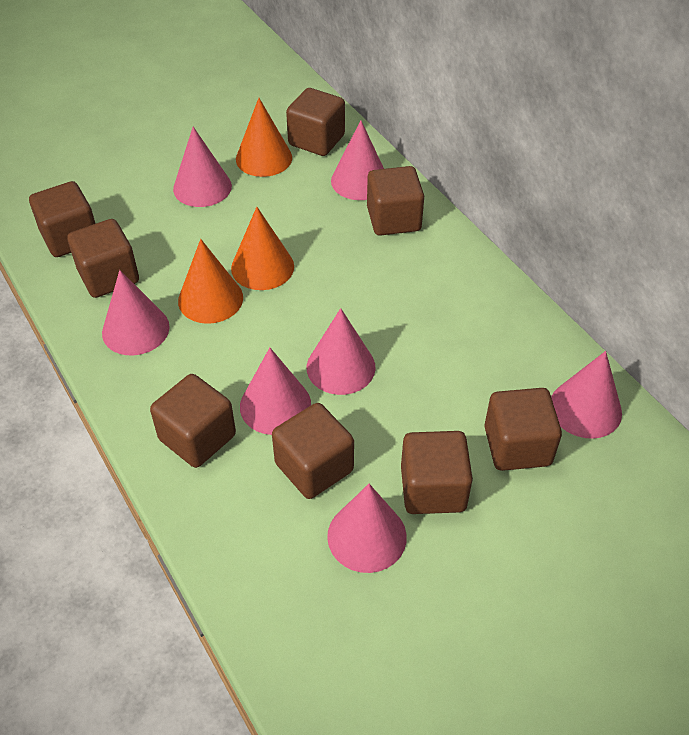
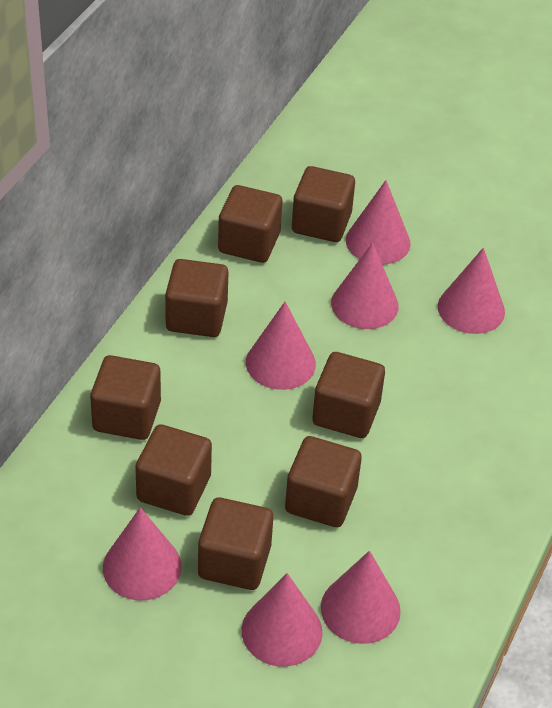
orange cone: 3 -> 0

